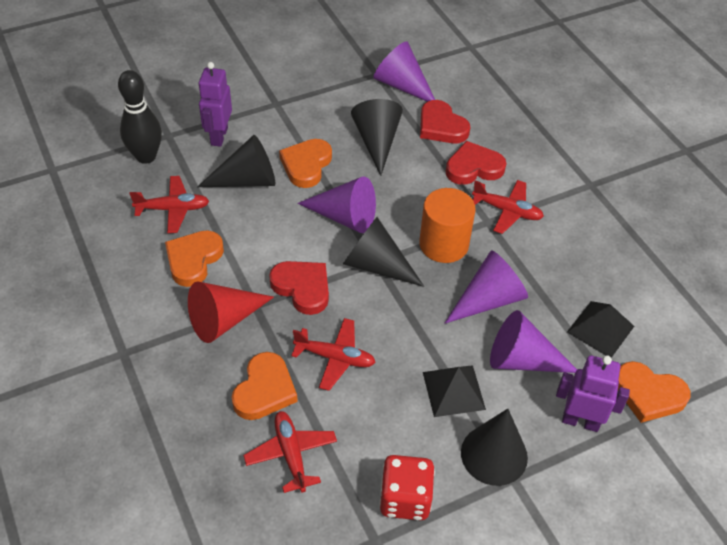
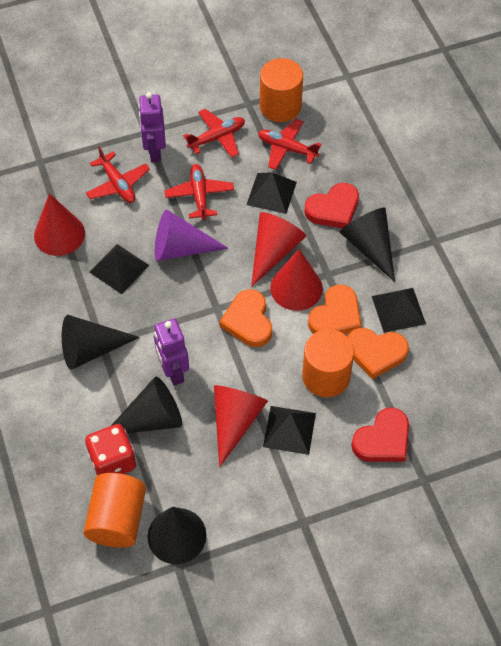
black bowling pin: 1 -> 0
black pyramid: 2 -> 4
orange cylinder: 1 -> 3
orange heart: 4 -> 3
purple cone: 4 -> 1
red cone: 1 -> 4
red heart: 3 -> 2

